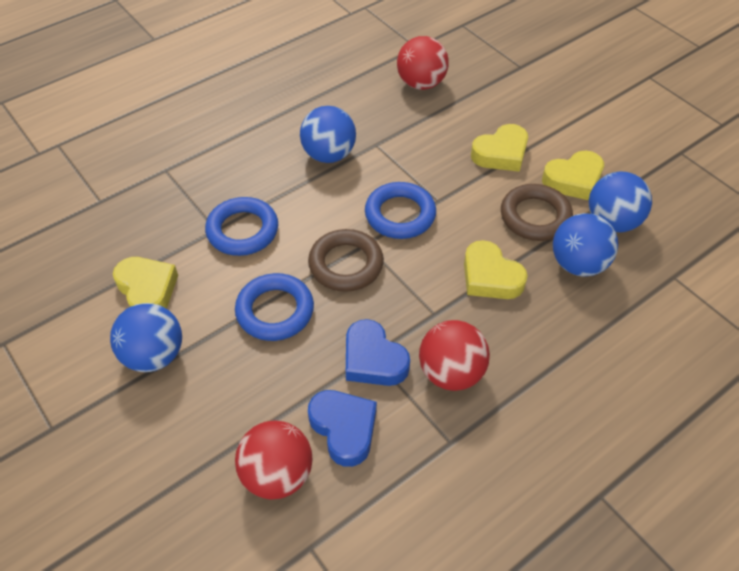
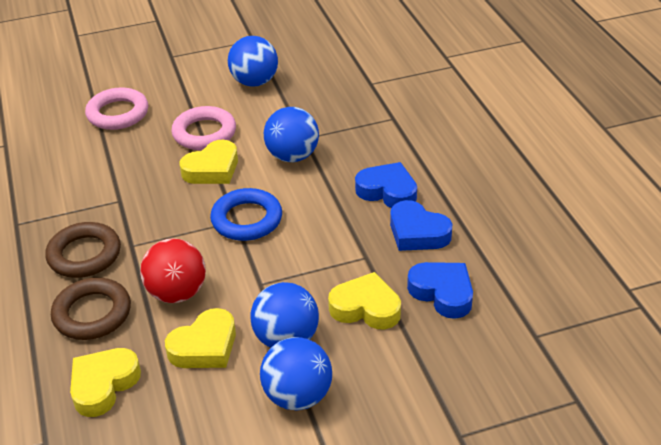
blue heart: 2 -> 3
blue ring: 3 -> 1
pink ring: 0 -> 2
red ball: 3 -> 1

